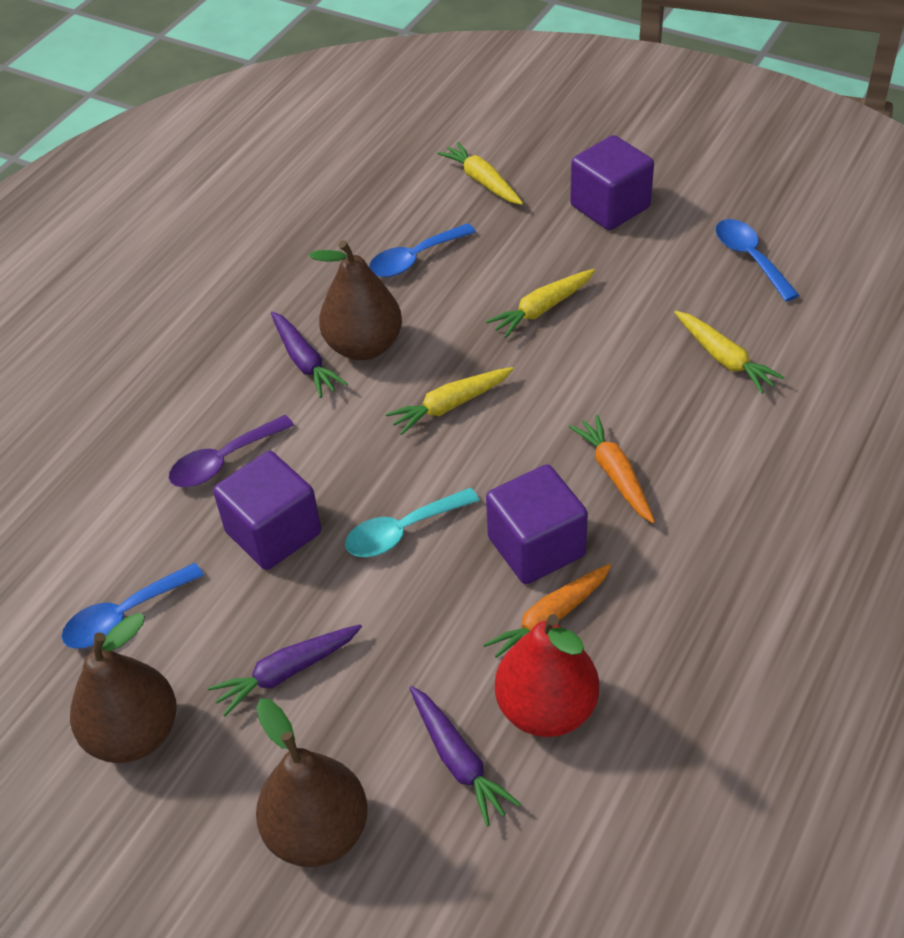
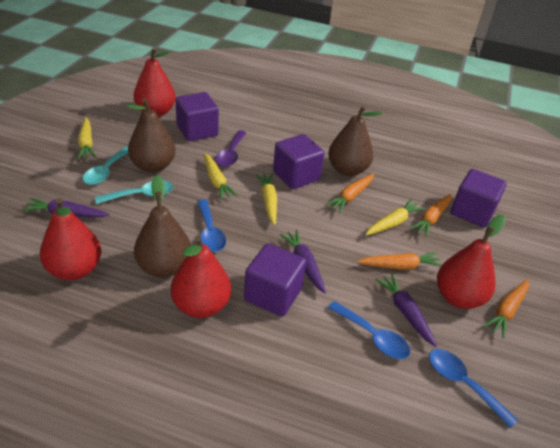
orange carrot: 2 -> 4
purple cube: 3 -> 4
red pear: 1 -> 4
turquoise spoon: 1 -> 2

